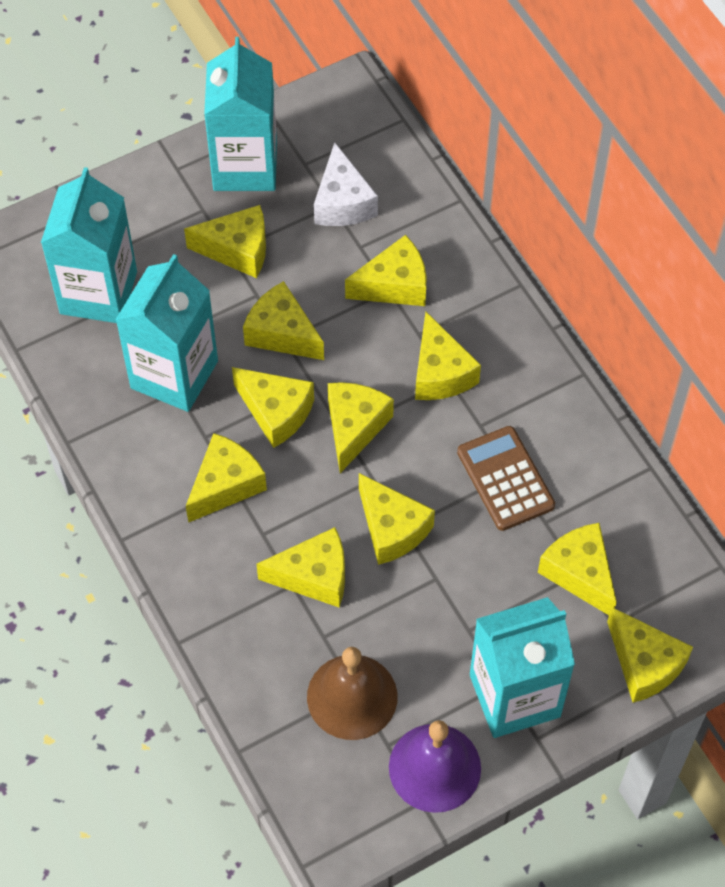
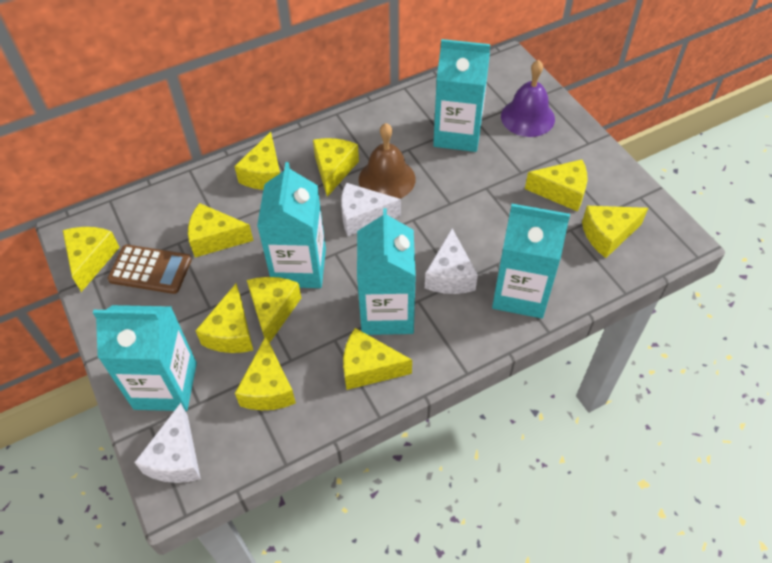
turquoise carton: 4 -> 5
white cheese: 1 -> 3
yellow cheese: 11 -> 10

